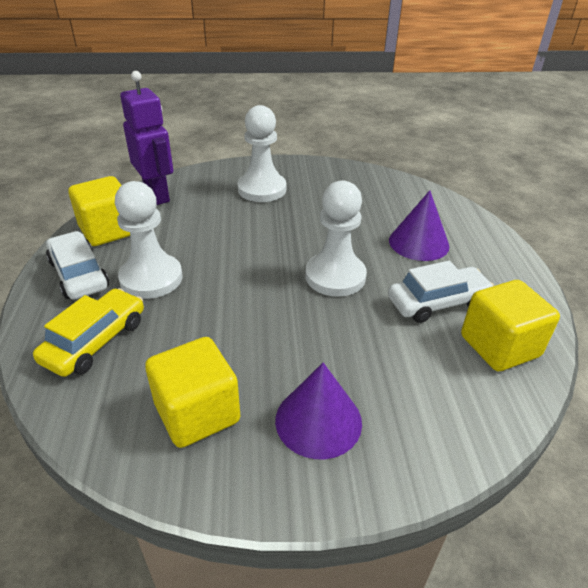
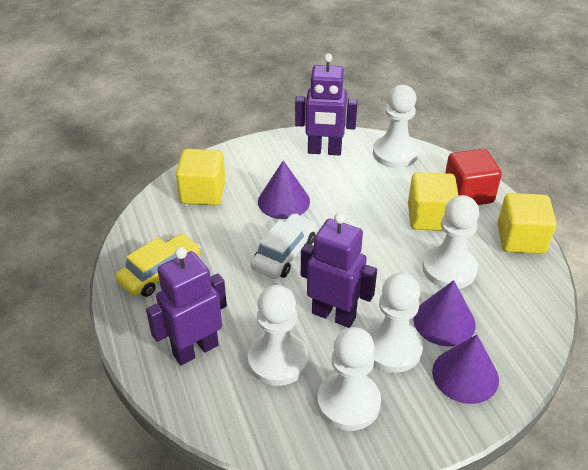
purple cone: 2 -> 3
purple robot: 1 -> 3
red cube: 0 -> 1
white car: 2 -> 1
white pawn: 3 -> 5

